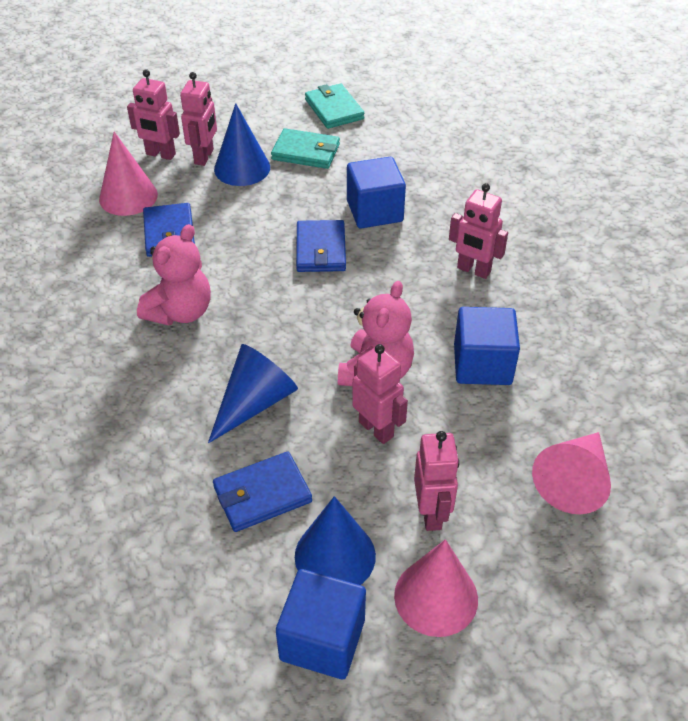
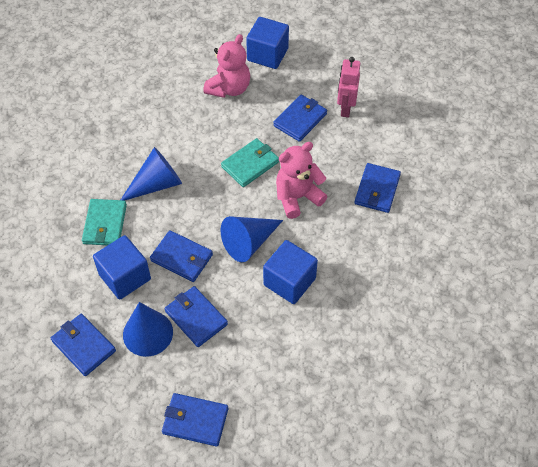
blue wallet: 3 -> 6
pink cone: 3 -> 0
pink robot: 5 -> 1

